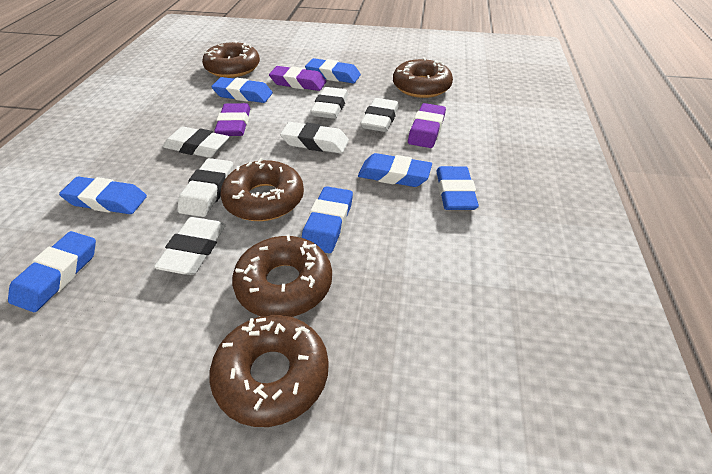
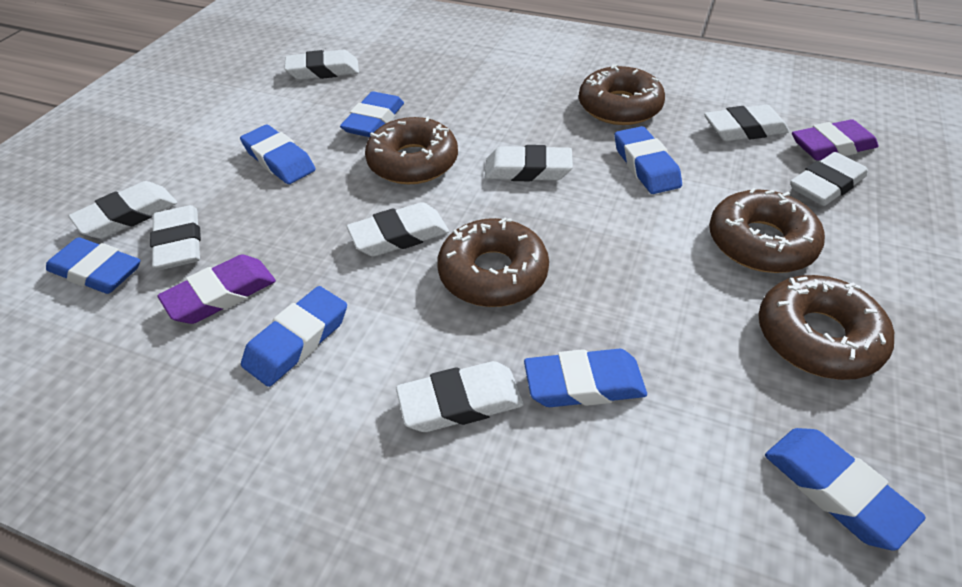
purple eraser: 3 -> 2
white eraser: 6 -> 8

